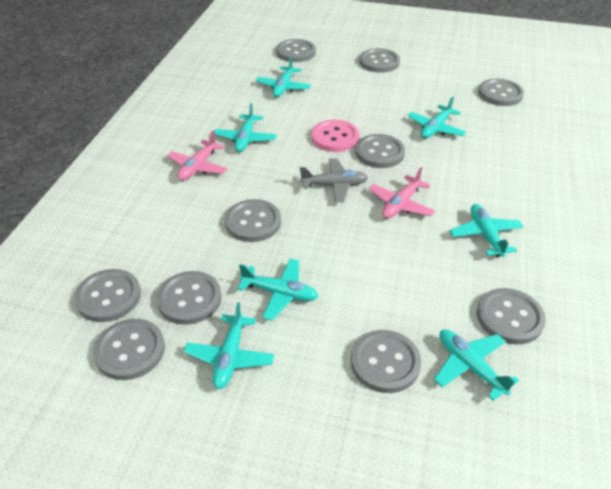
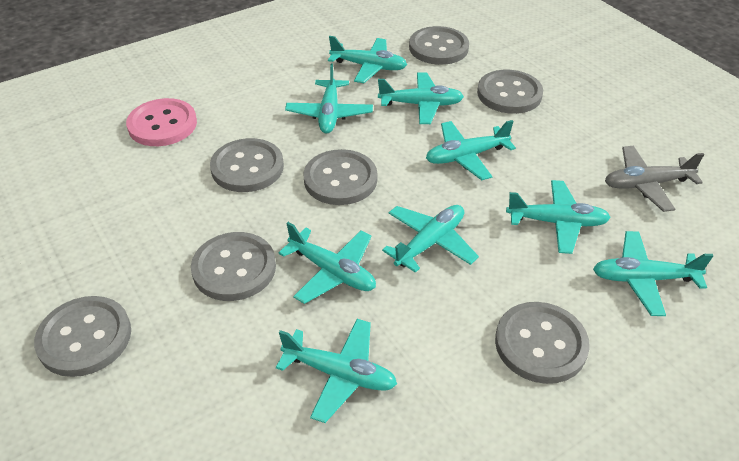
grey button: 10 -> 7
pink plane: 2 -> 0
turquoise plane: 7 -> 9

